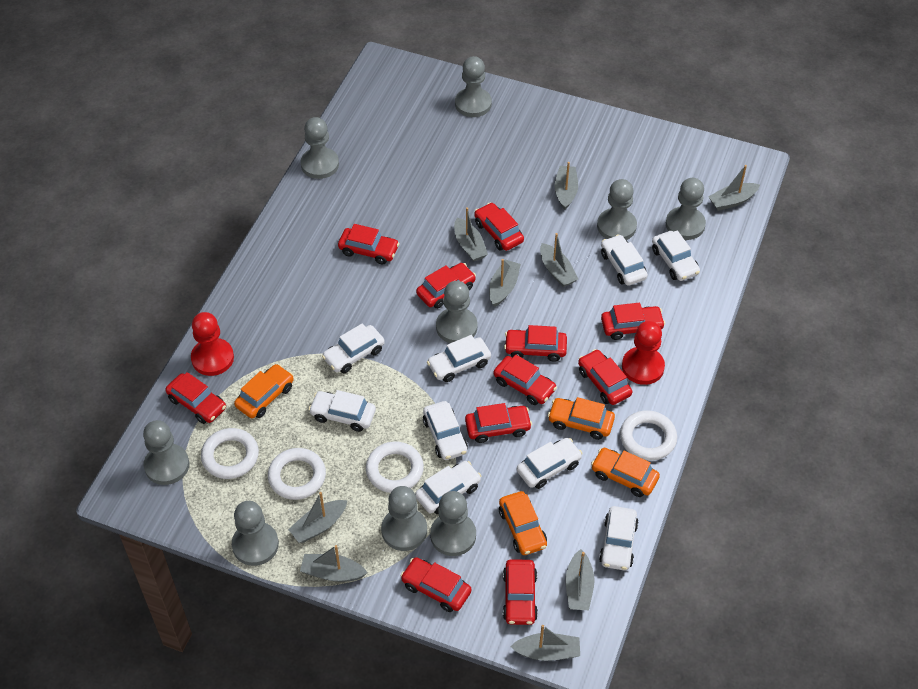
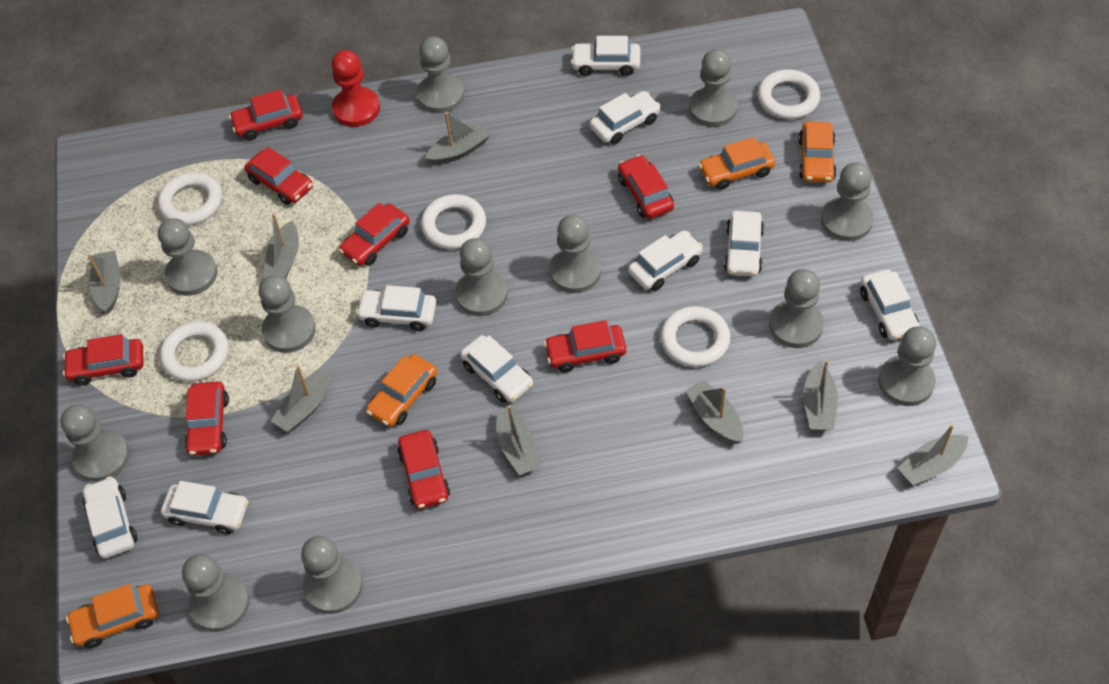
grey boat: 9 -> 8
grey pawn: 9 -> 12
red car: 11 -> 8
red pawn: 2 -> 1
white ring: 4 -> 5

